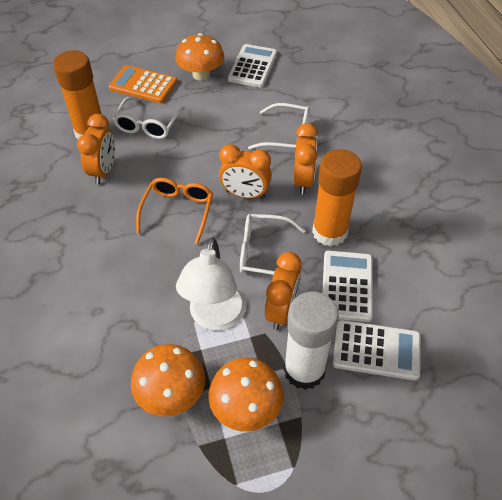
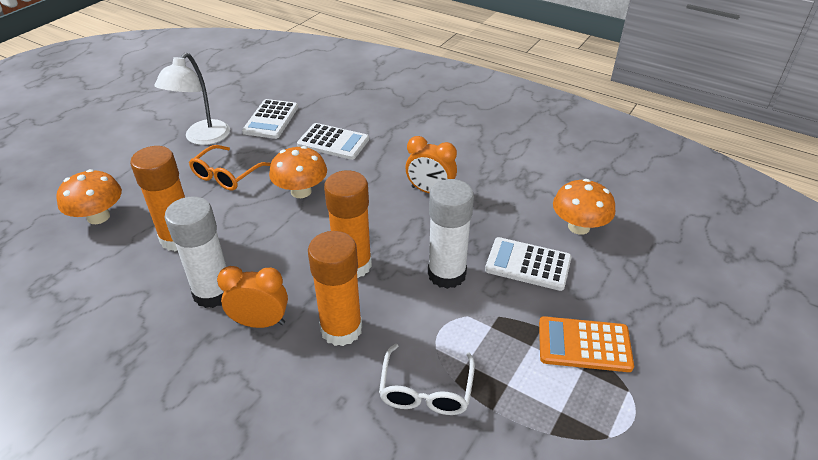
orange clock: 4 -> 2
orange glue stick: 2 -> 3
white glasses: 3 -> 1
white glue stick: 1 -> 2

